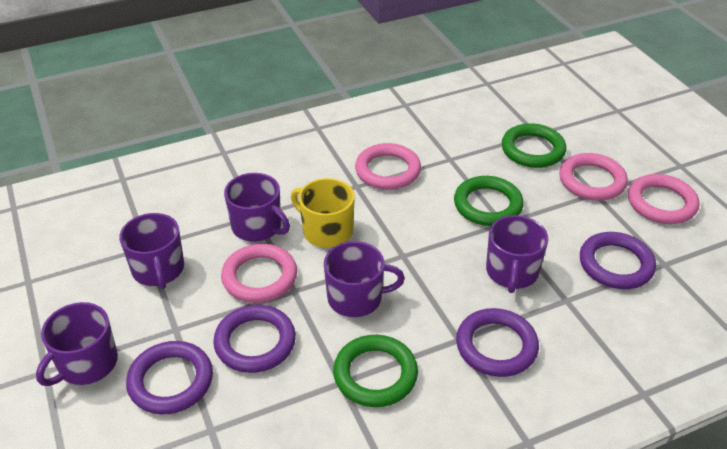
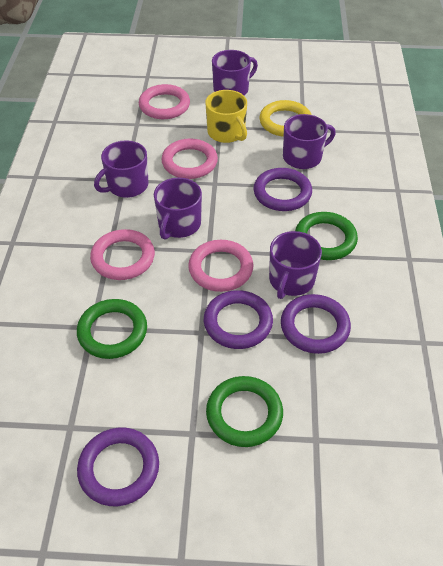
yellow ring: 0 -> 1

